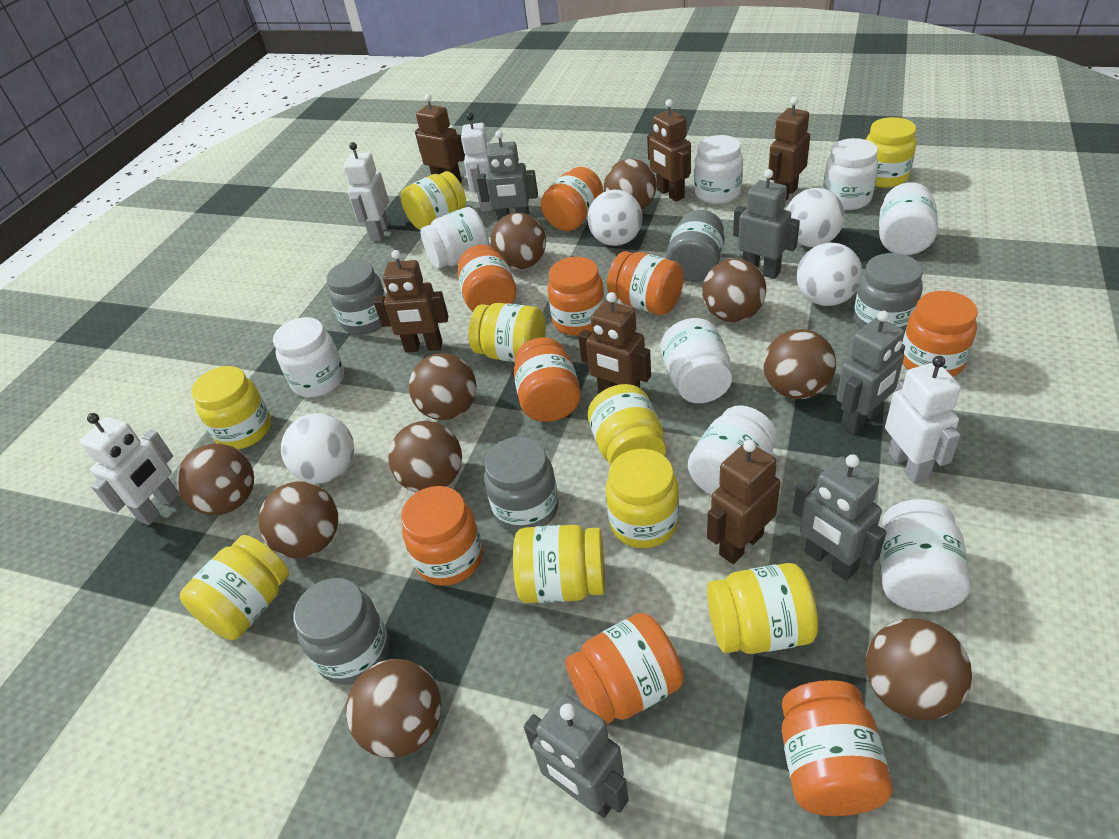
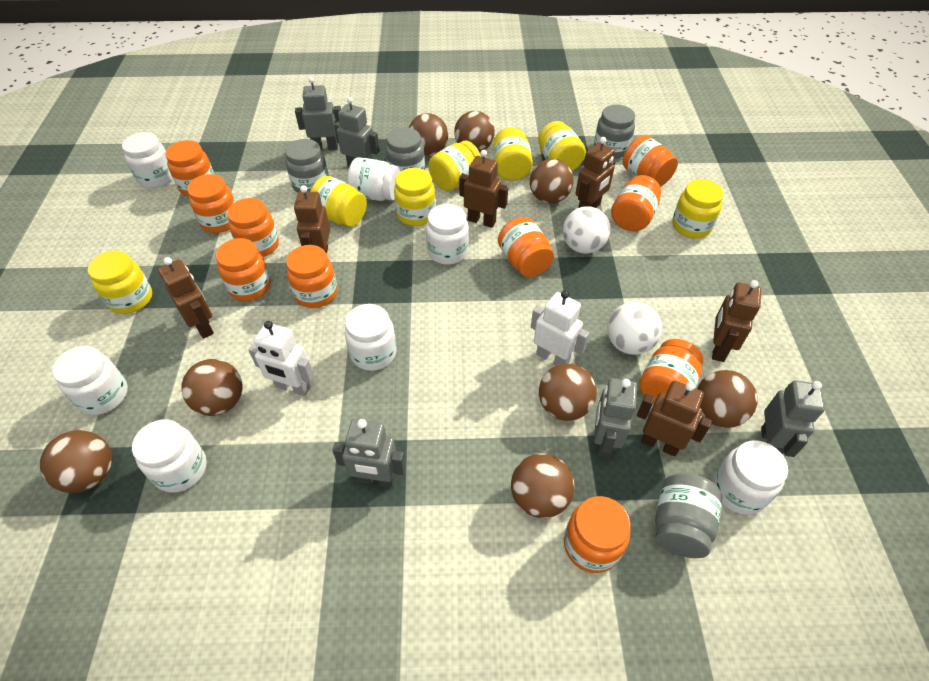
brown ball: 10 -> 8
grey jar: 5 -> 4
orange jar: 9 -> 10
white ball: 4 -> 2
white jar: 8 -> 7
white robot: 4 -> 2
yellow jar: 9 -> 7

